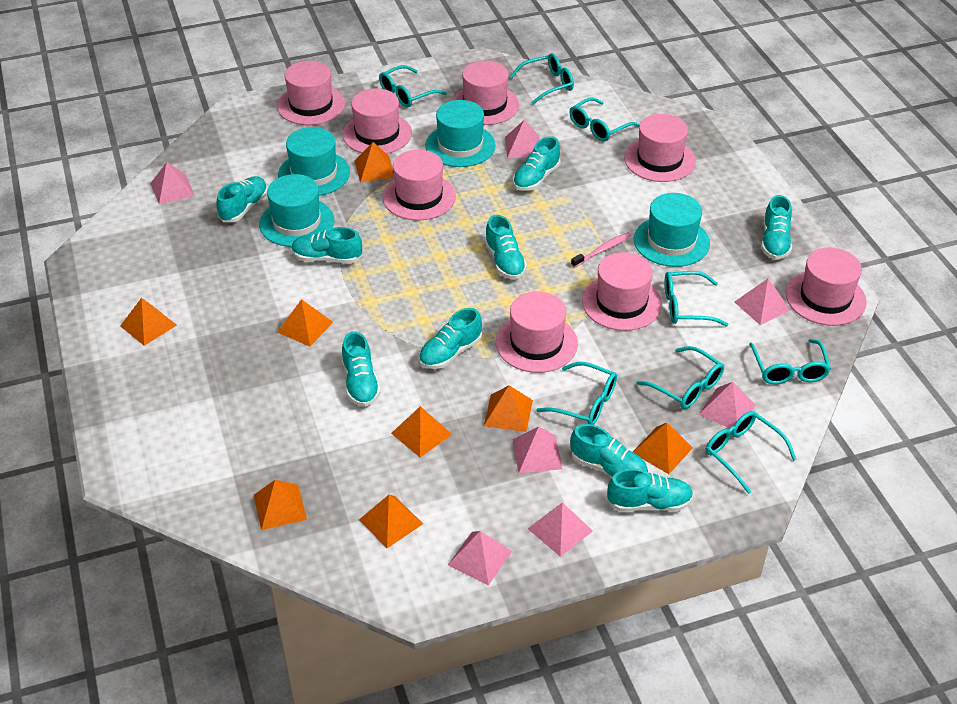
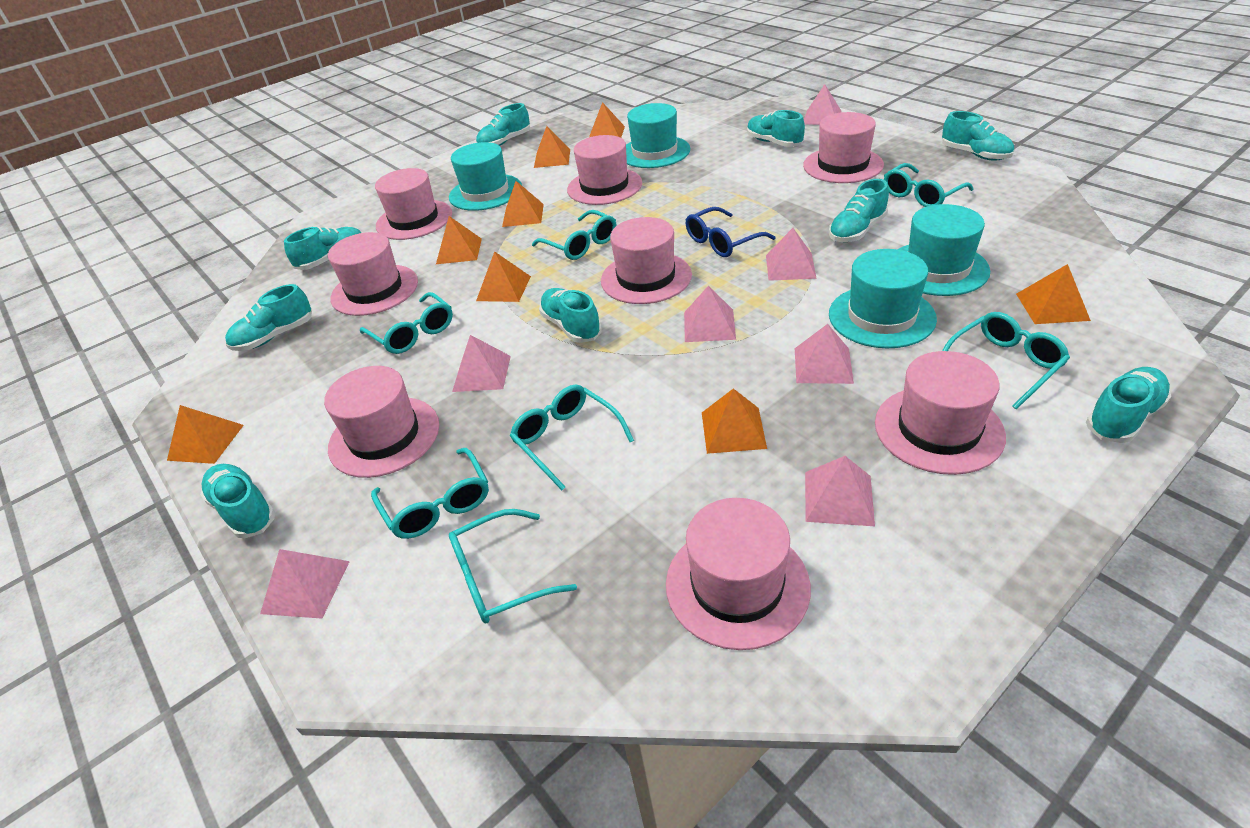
blue glasses: 0 -> 1
pink toothbrush: 1 -> 0
turquoise glasses: 8 -> 7

